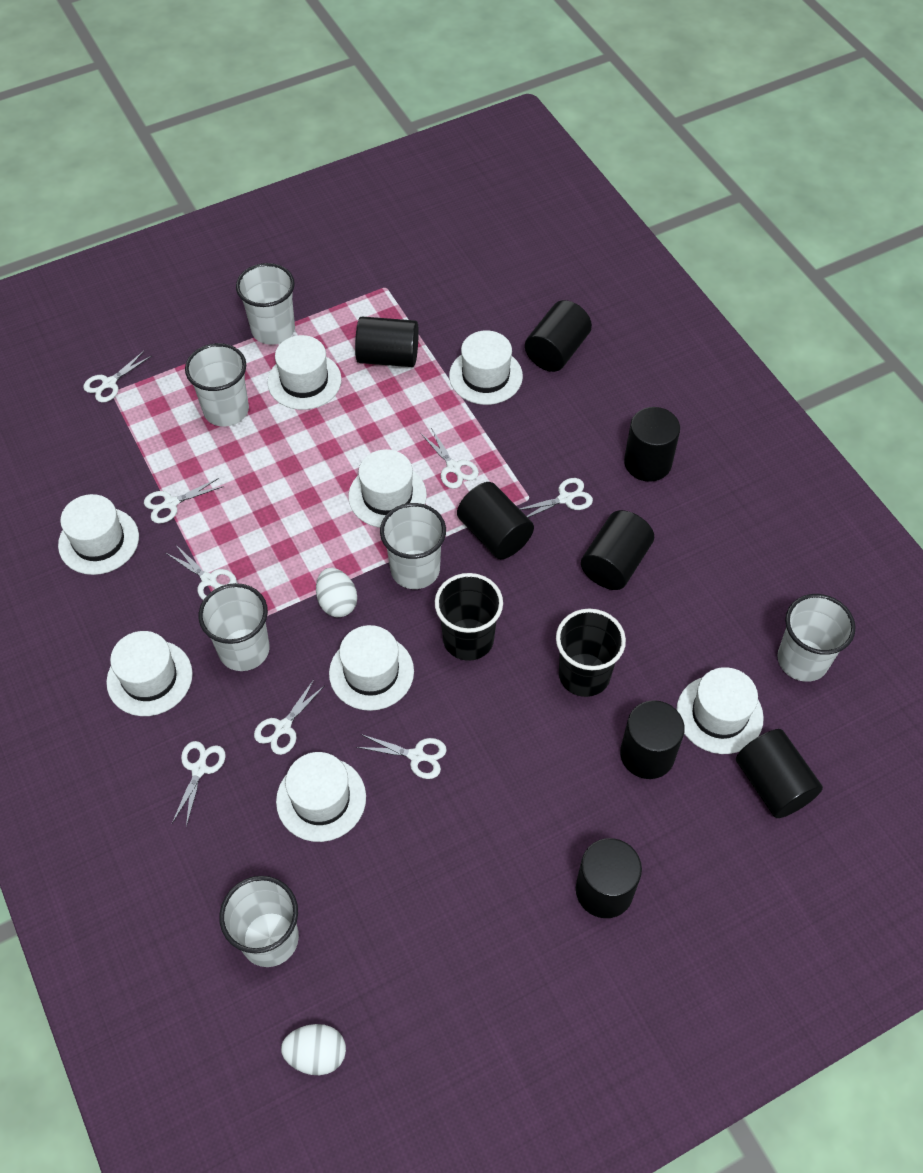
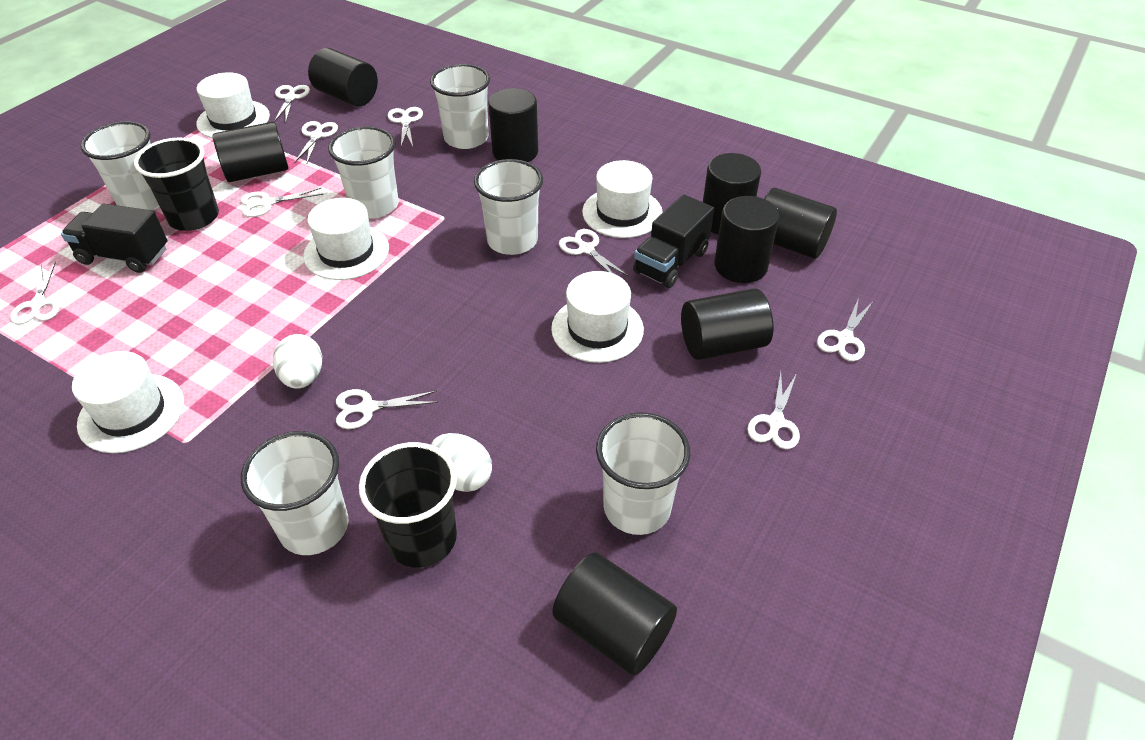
black truck: 0 -> 2
white hat: 8 -> 5
white scissors: 8 -> 9

